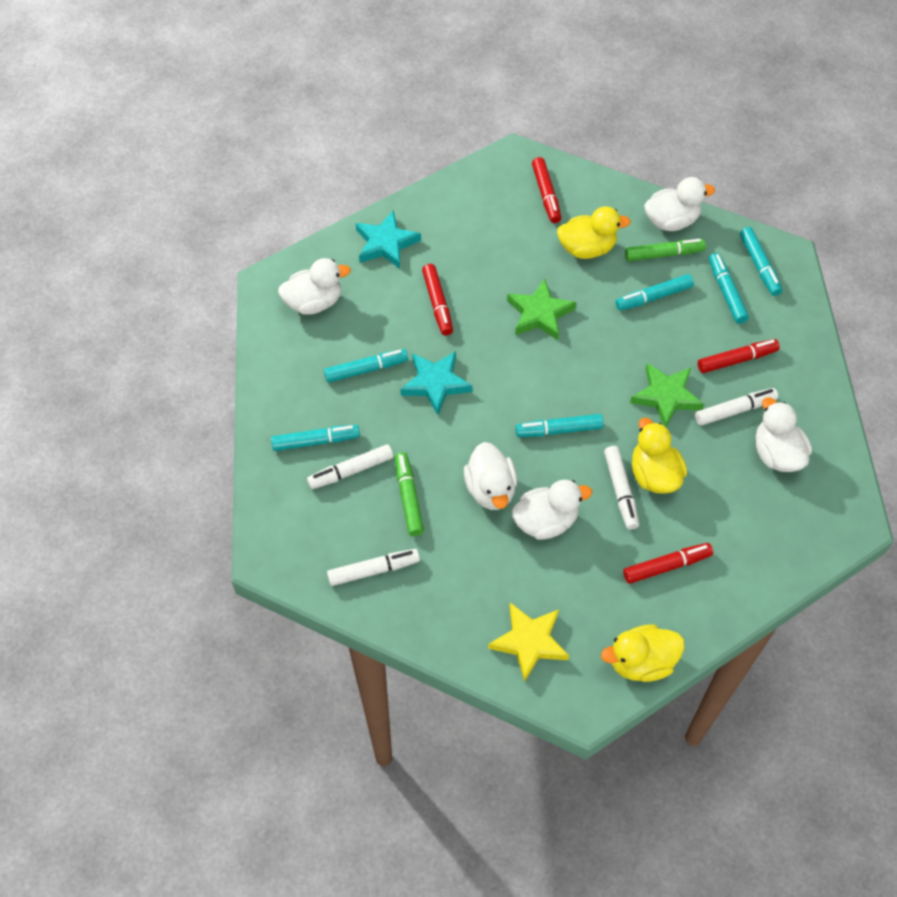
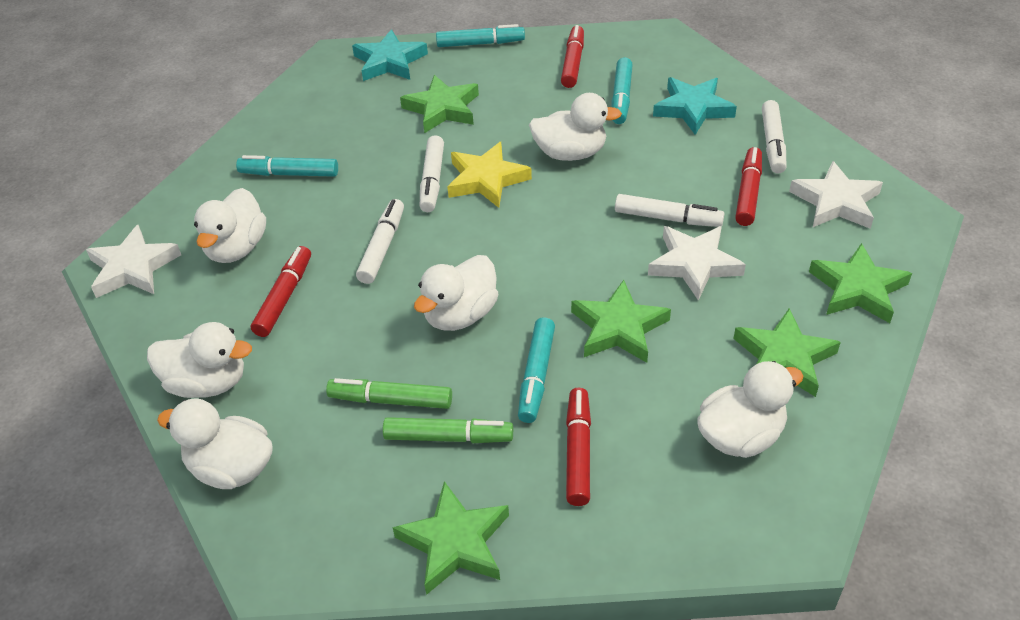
green star: 2 -> 5
turquoise marker: 6 -> 4
white duck: 5 -> 6
white star: 0 -> 3
yellow duck: 3 -> 0

